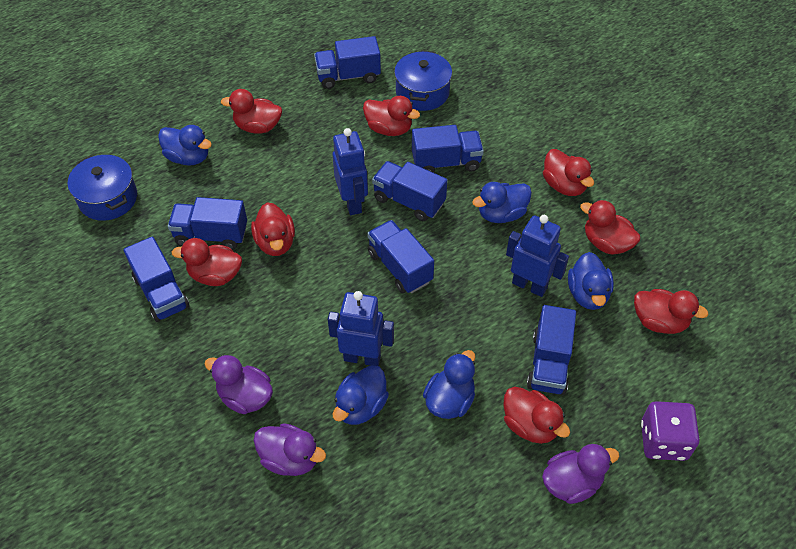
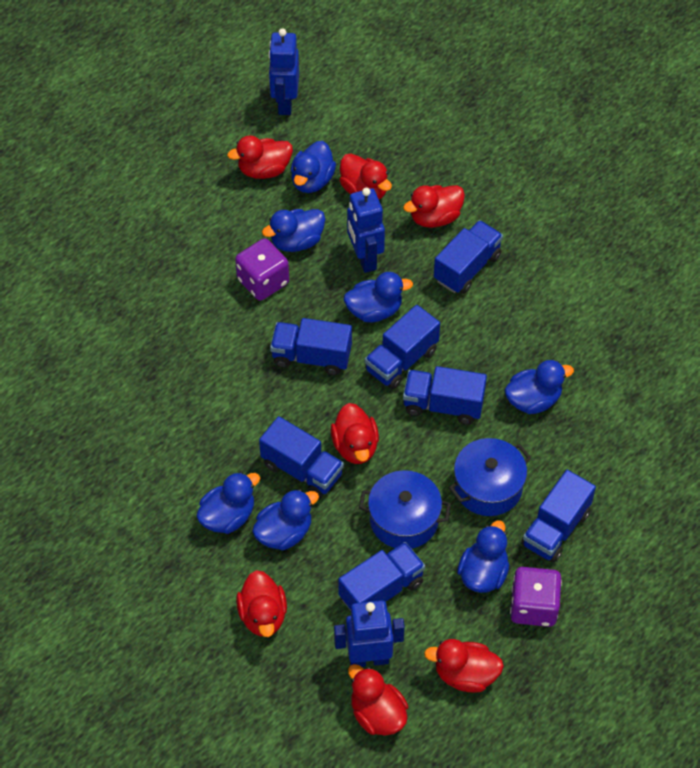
blue duck: 5 -> 7
purple dice: 1 -> 2
purple duck: 3 -> 0
red duck: 8 -> 7

